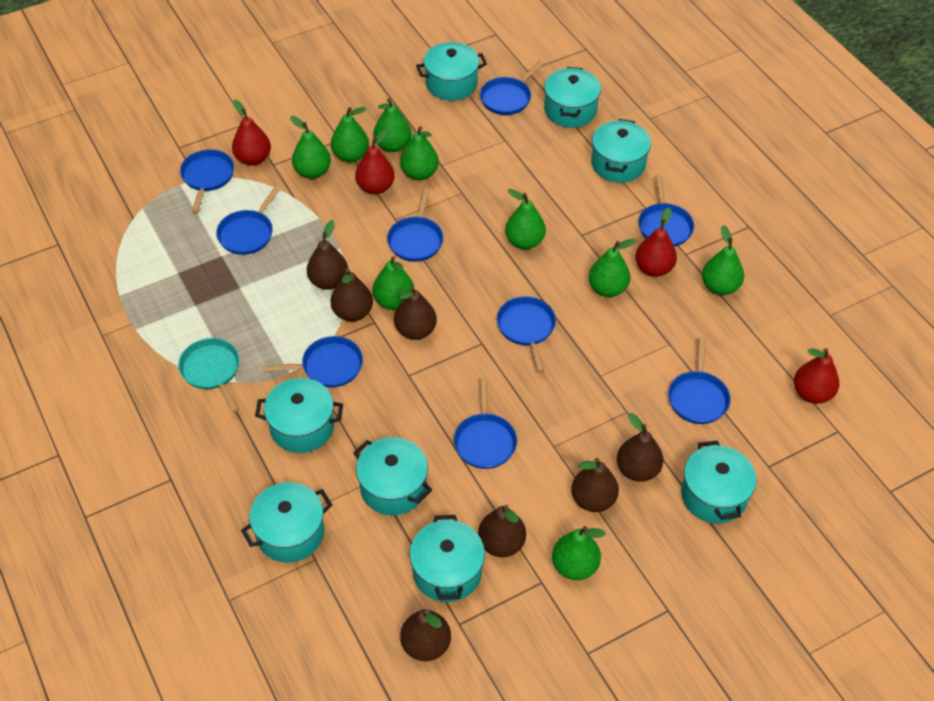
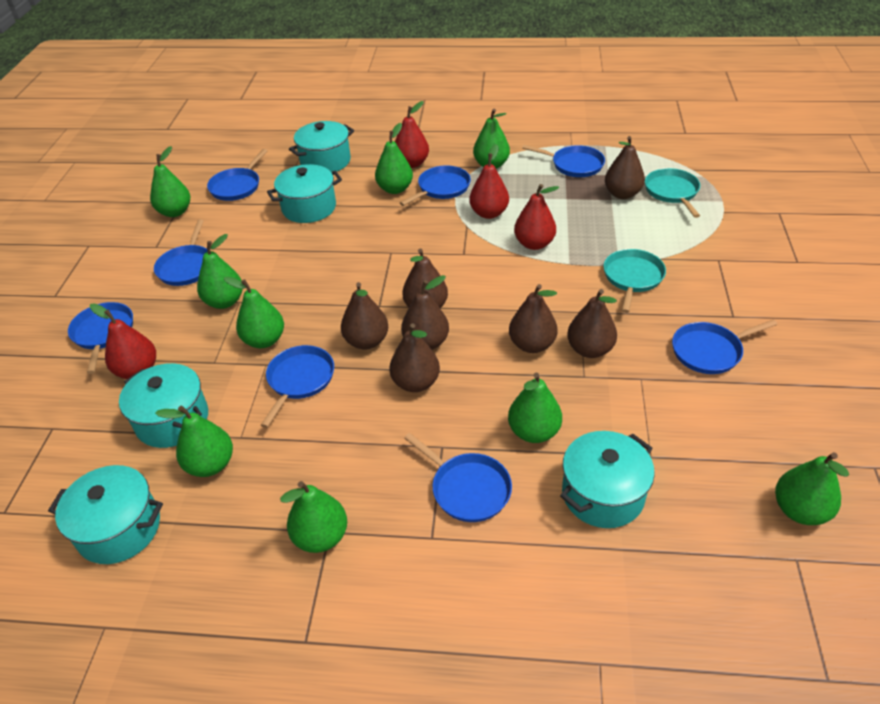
blue pan: 9 -> 8
turquoise pan: 1 -> 2
turquoise pot: 8 -> 5

